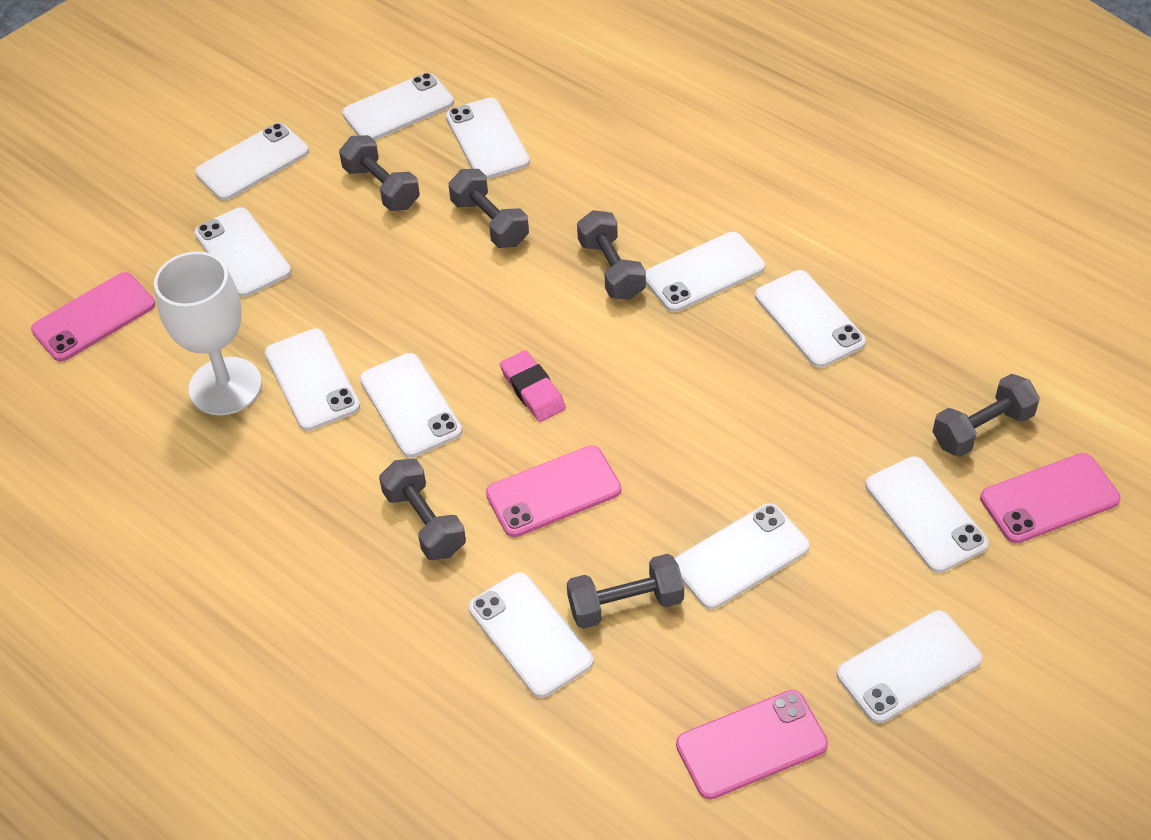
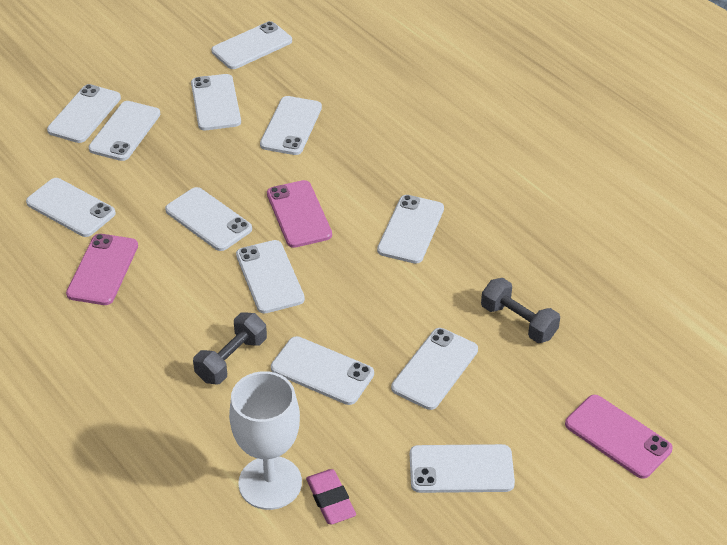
grey dumbbell: 6 -> 2
pink phone: 4 -> 3

